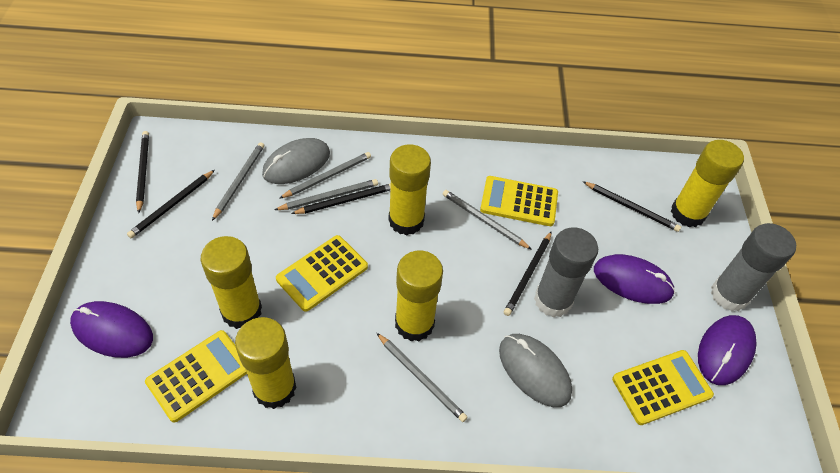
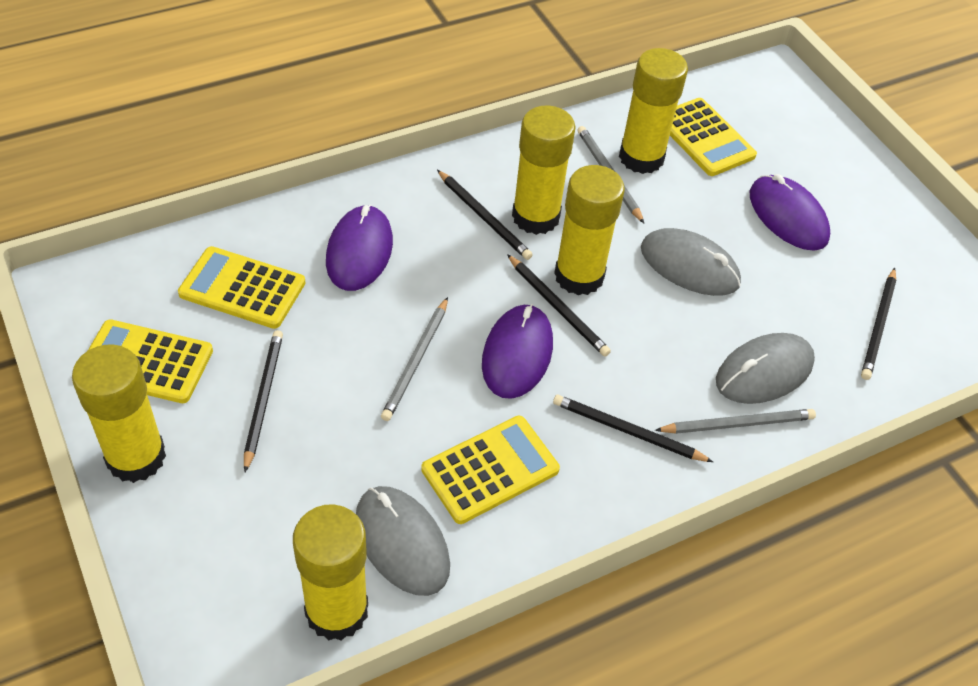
grey glue stick: 2 -> 0
grey mouse: 2 -> 3
grey pencil: 5 -> 3

